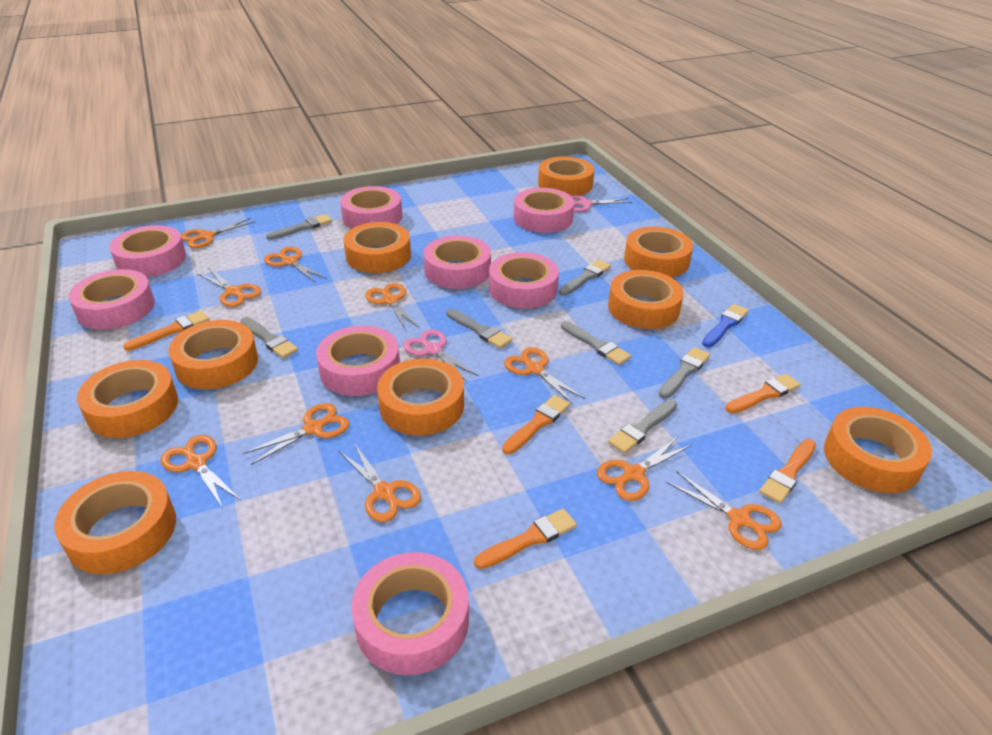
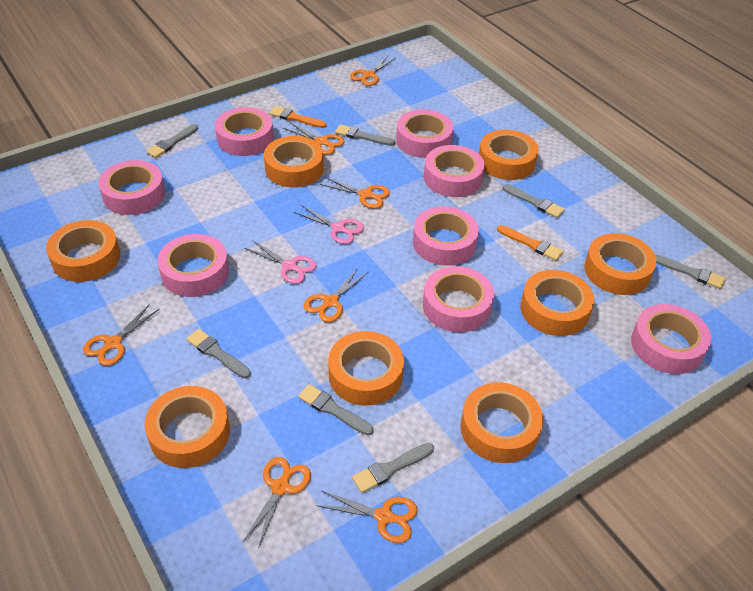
blue brush: 1 -> 0
orange brush: 5 -> 2
orange scissors: 10 -> 7
orange tape: 9 -> 8

